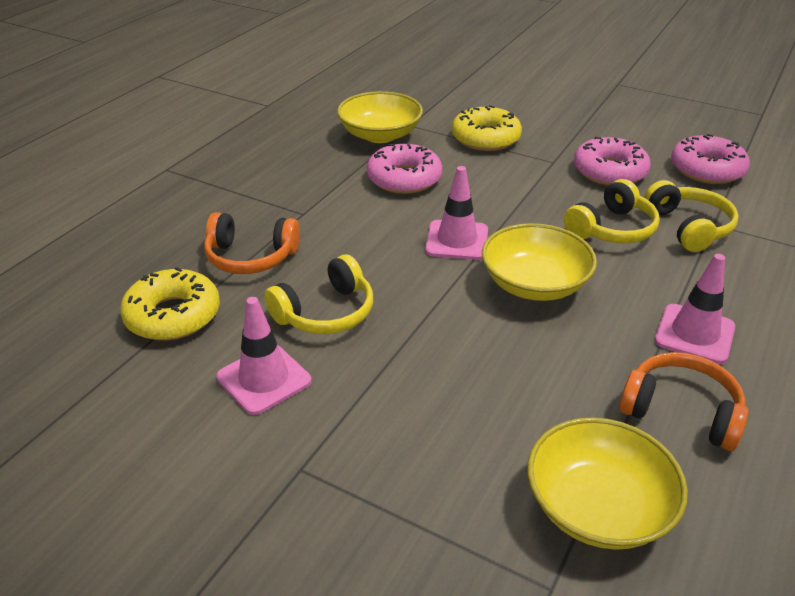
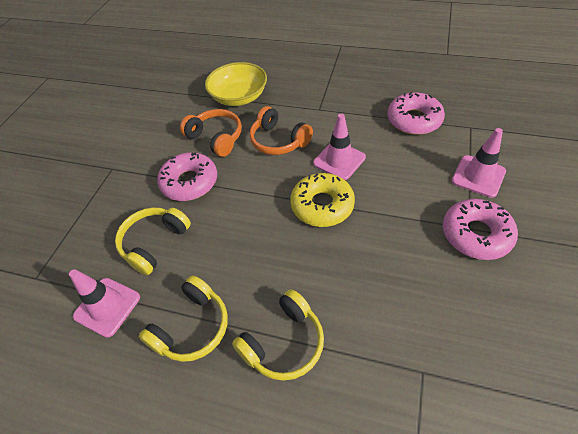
yellow bowl: 3 -> 1
yellow donut: 2 -> 1

